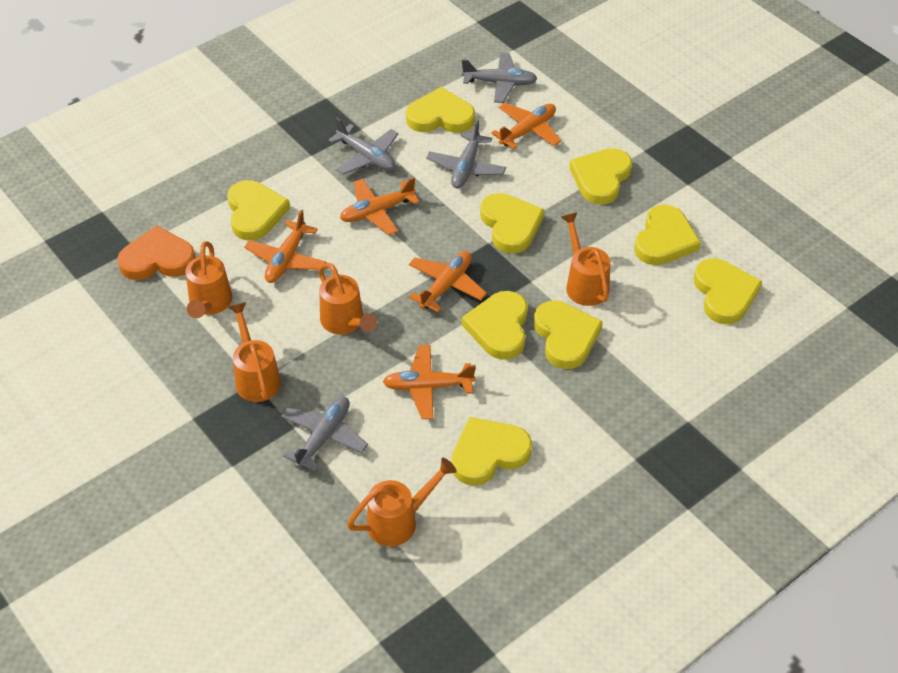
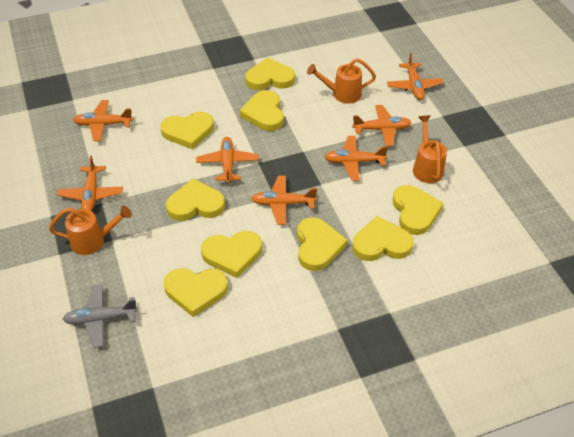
grey plane: 4 -> 1
orange heart: 1 -> 0
orange plane: 5 -> 7
orange watering can: 5 -> 3

